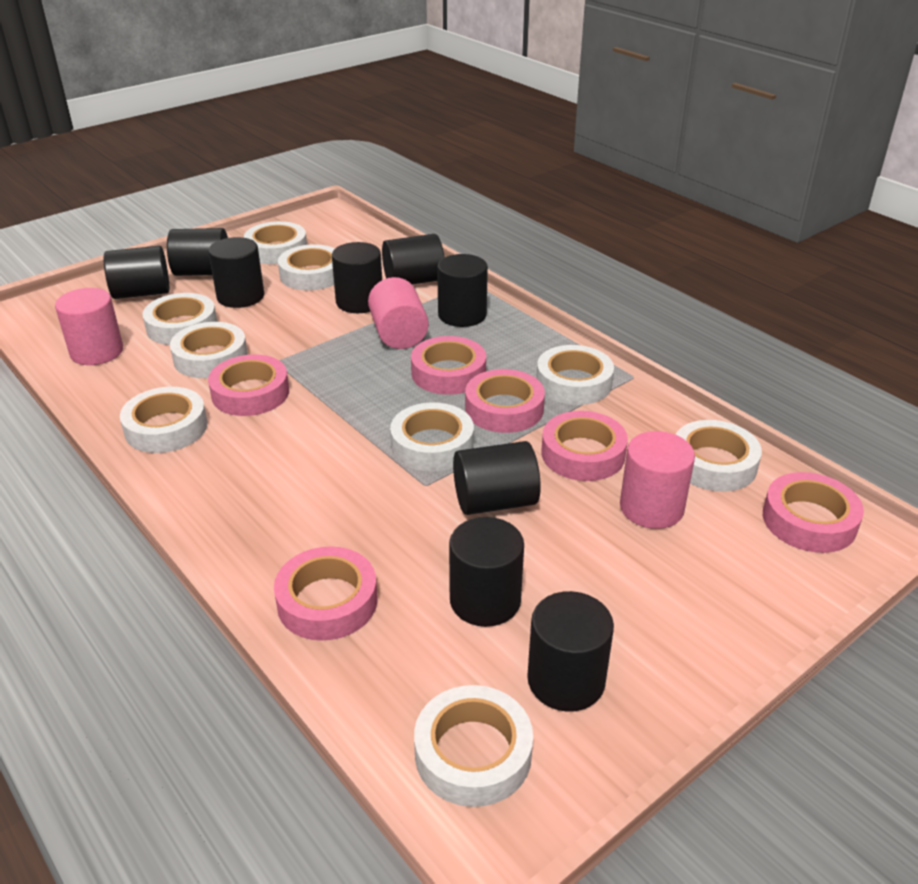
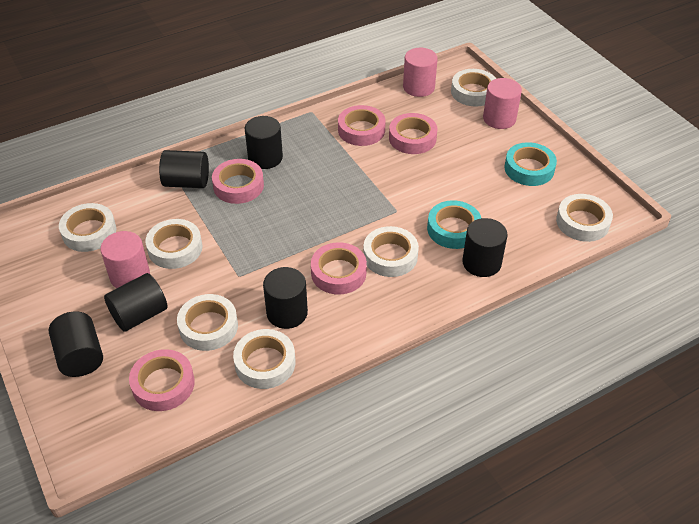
black cylinder: 9 -> 6
pink tape: 6 -> 5
turquoise tape: 0 -> 2
white tape: 9 -> 7

